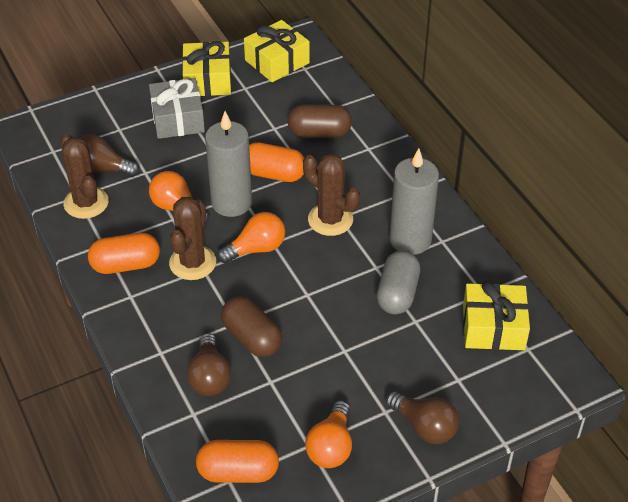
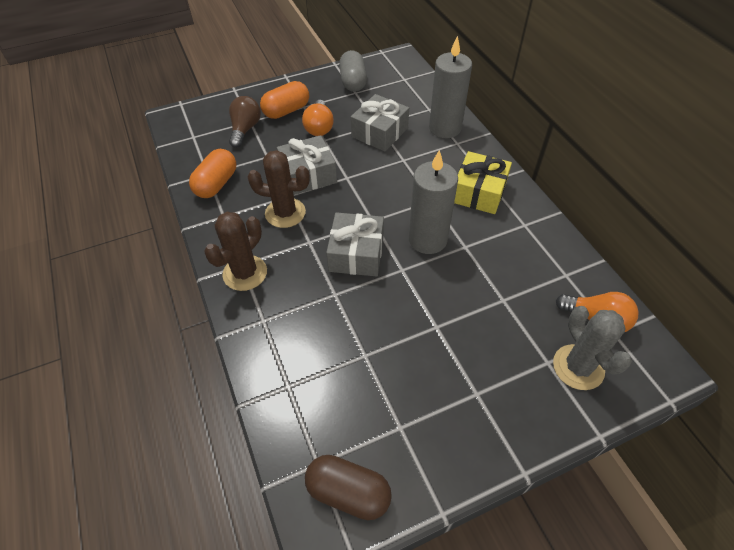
brown cactus: 3 -> 2
brown capsule: 2 -> 1
brown light bulb: 3 -> 1
grey cactus: 0 -> 1
grey gift: 1 -> 3
orange capsule: 3 -> 2
orange light bulb: 3 -> 2
yellow gift: 3 -> 1

